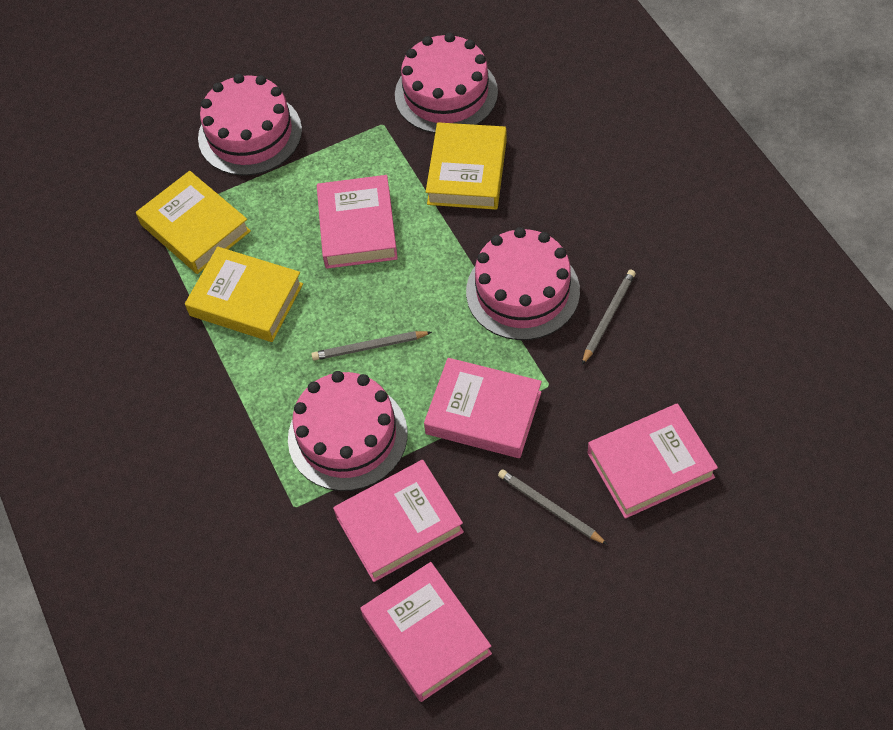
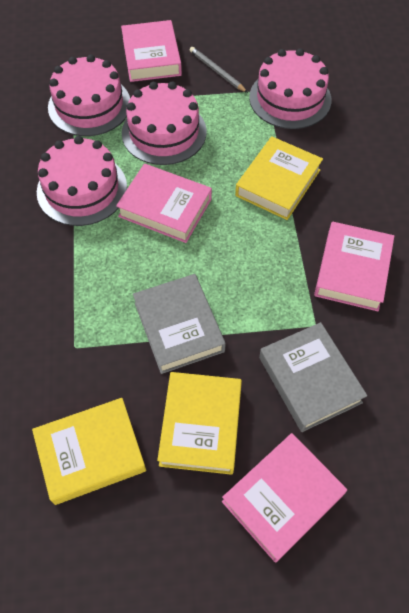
grey book: 0 -> 2
grey pencil: 3 -> 1
pink book: 5 -> 4

